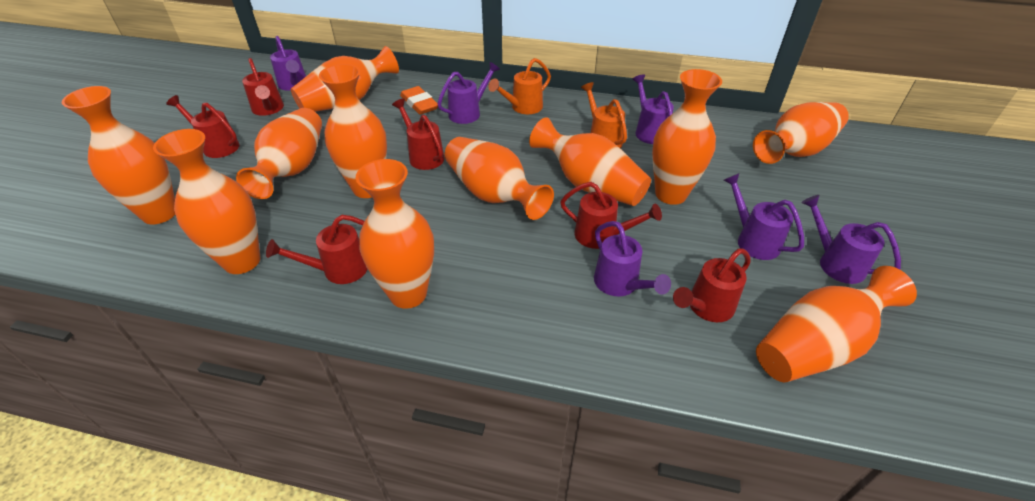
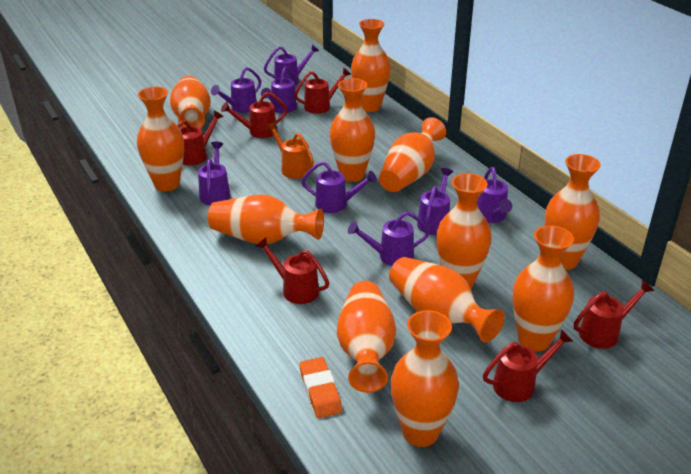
orange vase: 11 -> 12
orange watering can: 2 -> 1
purple watering can: 6 -> 8

